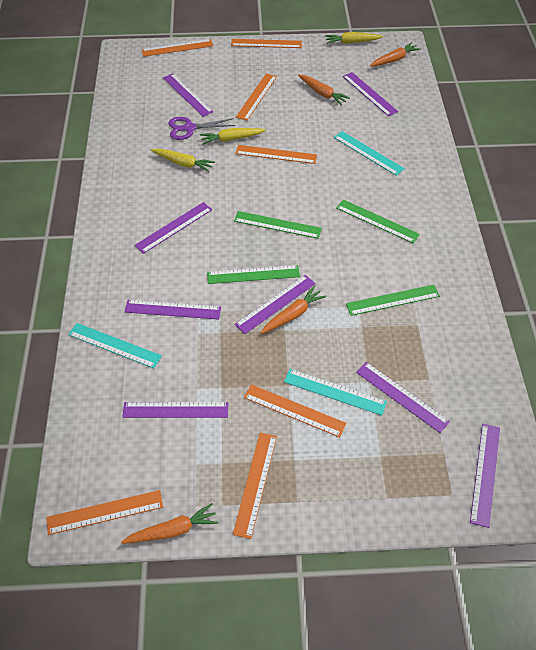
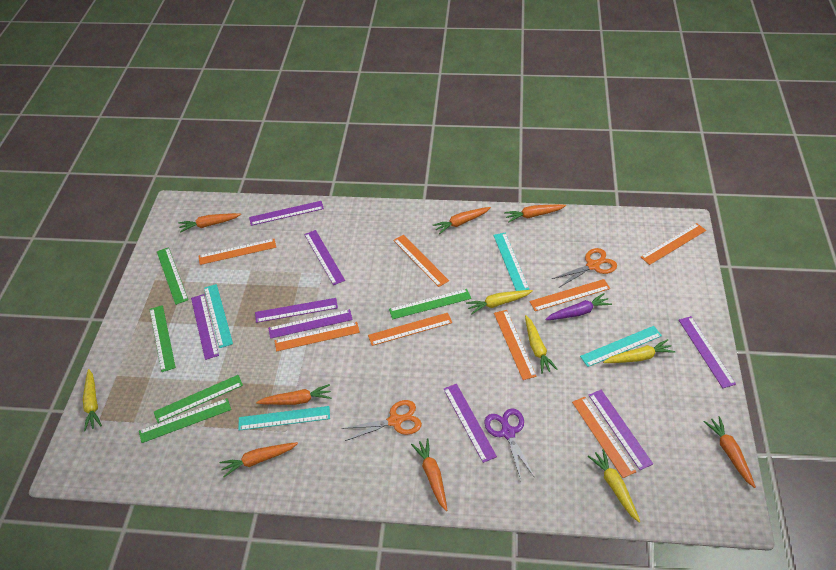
green ruler: 4 -> 5
orange carrot: 4 -> 7
orange ruler: 7 -> 8
orange scissors: 0 -> 2
purple carrot: 0 -> 1
turquoise ruler: 3 -> 4
yellow carrot: 3 -> 5

